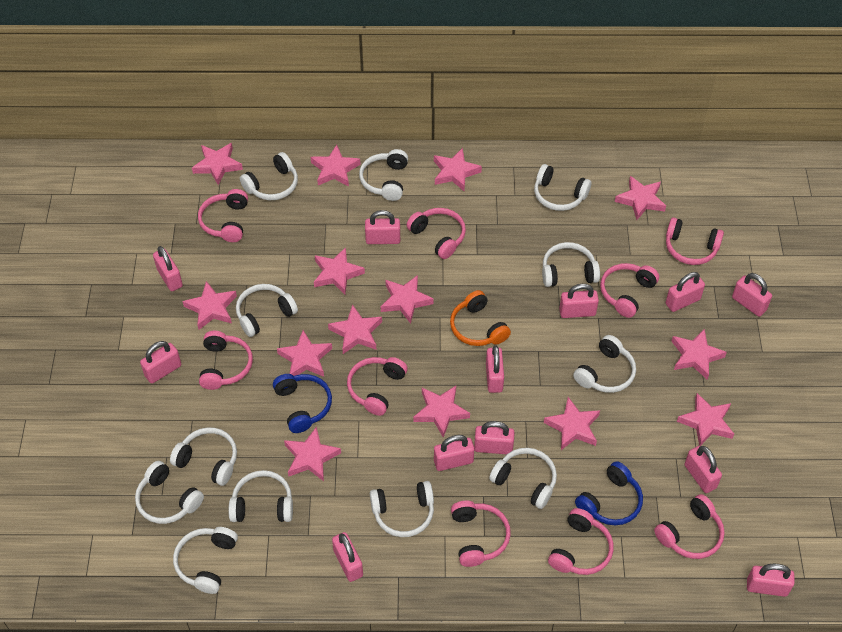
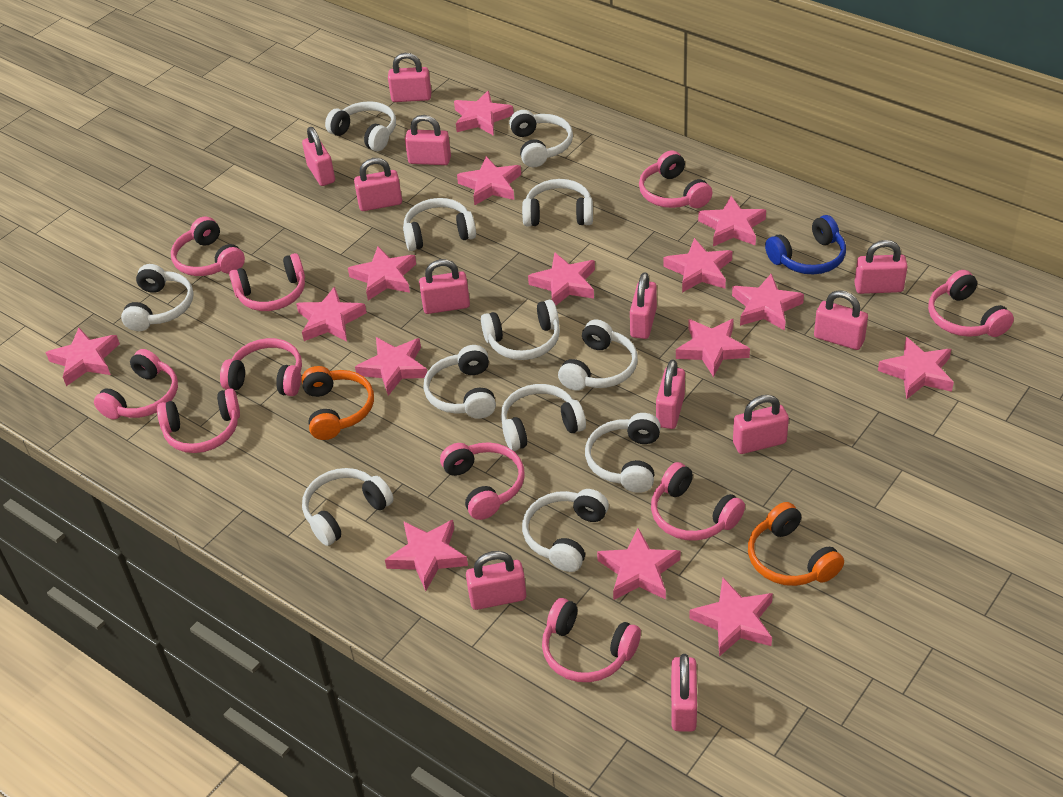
blue headphones: 2 -> 1
orange headphones: 1 -> 2
pink headphones: 9 -> 10
pink star: 14 -> 15

